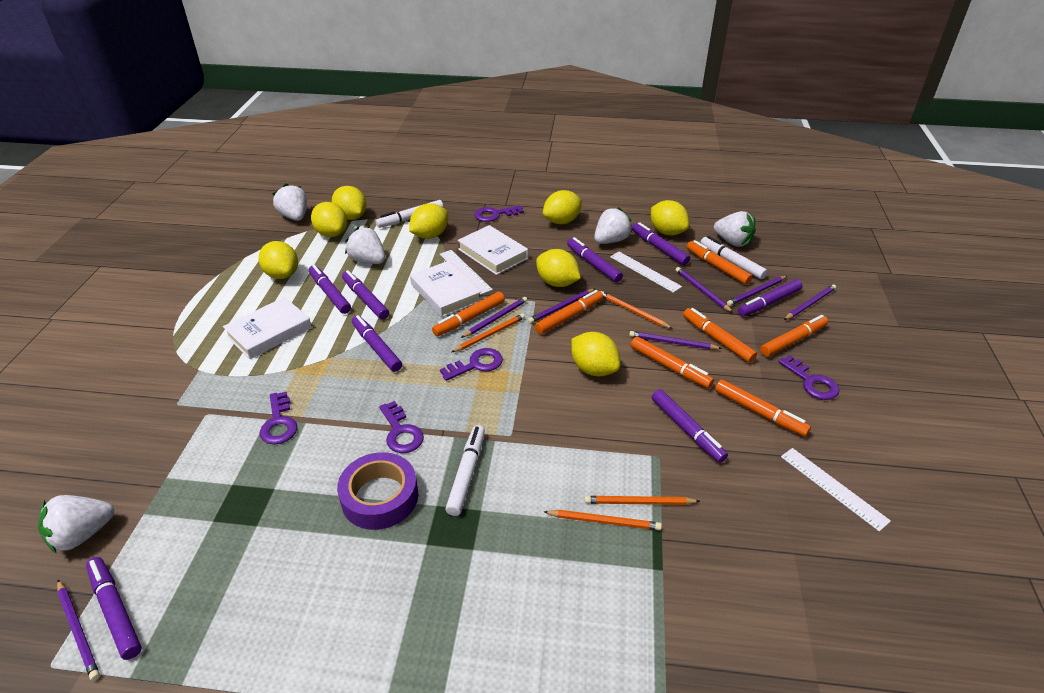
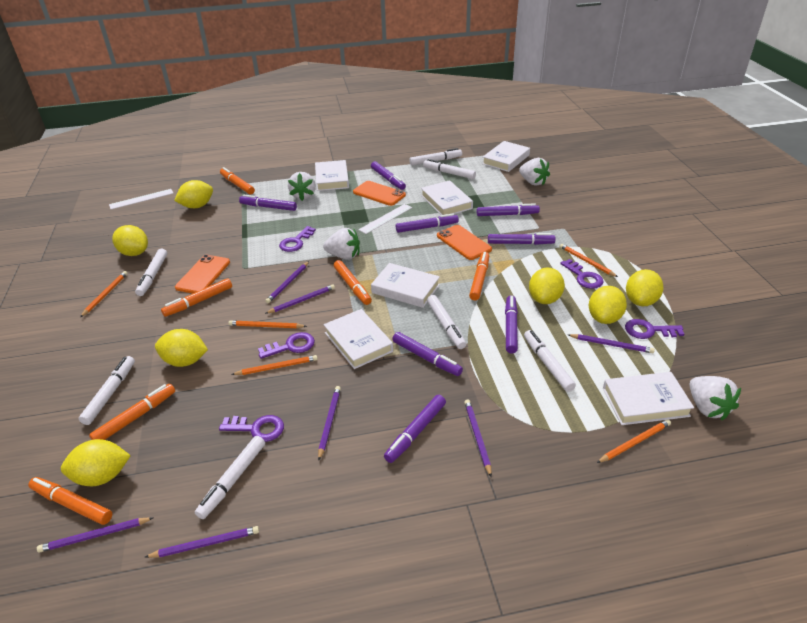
orange marker: 7 -> 6
orange pencil: 4 -> 5
orange phone: 0 -> 3
purple tape: 1 -> 0
white book: 3 -> 6
white marker: 3 -> 7
white ruler: 3 -> 2
white strawberry: 5 -> 4
yellow lemon: 8 -> 7

